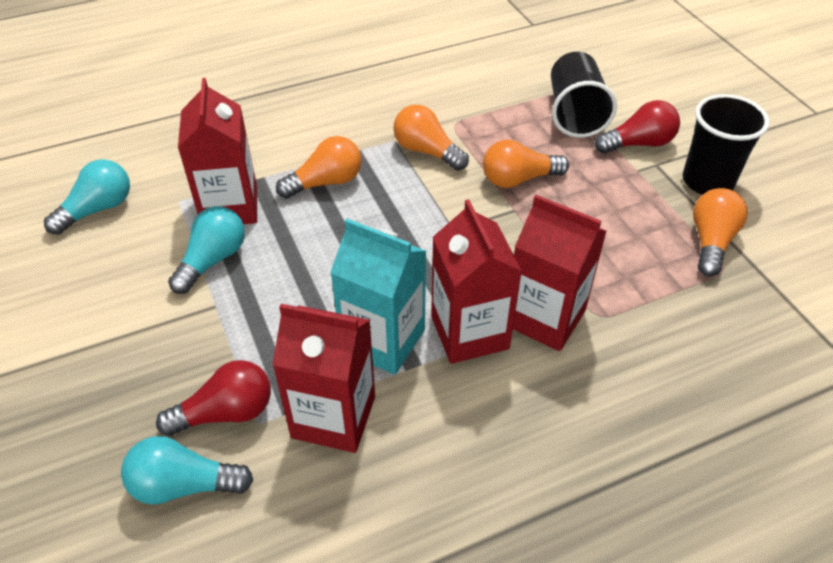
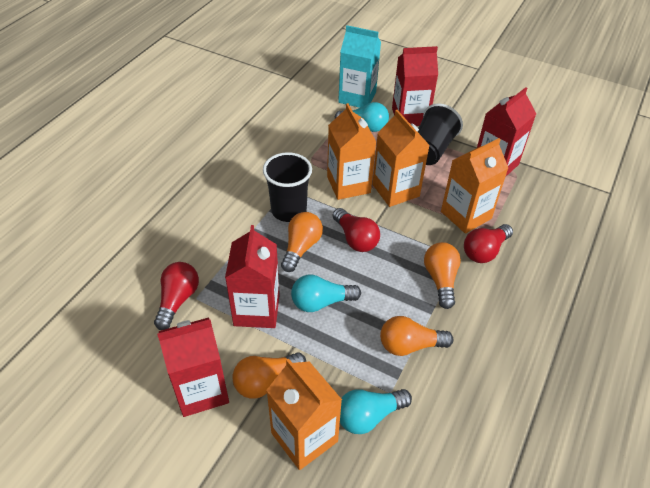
orange carton: 0 -> 4
red light bulb: 2 -> 3

